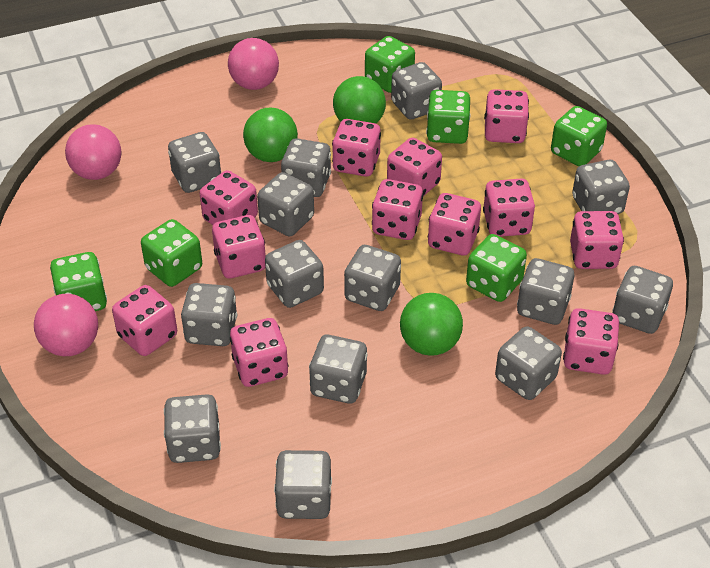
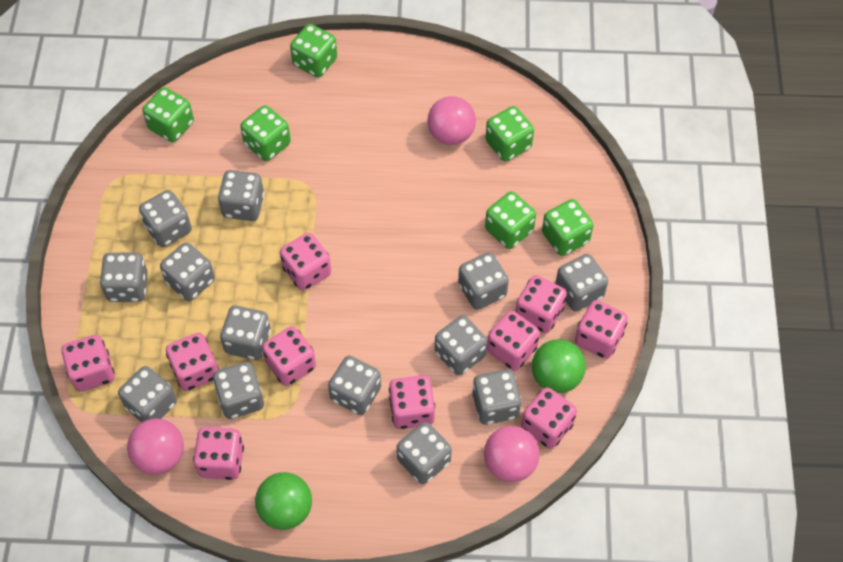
green ball: 3 -> 2
grey dice: 14 -> 13
pink dice: 12 -> 10

